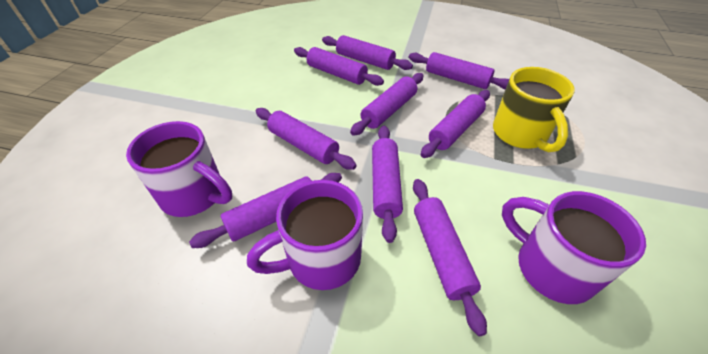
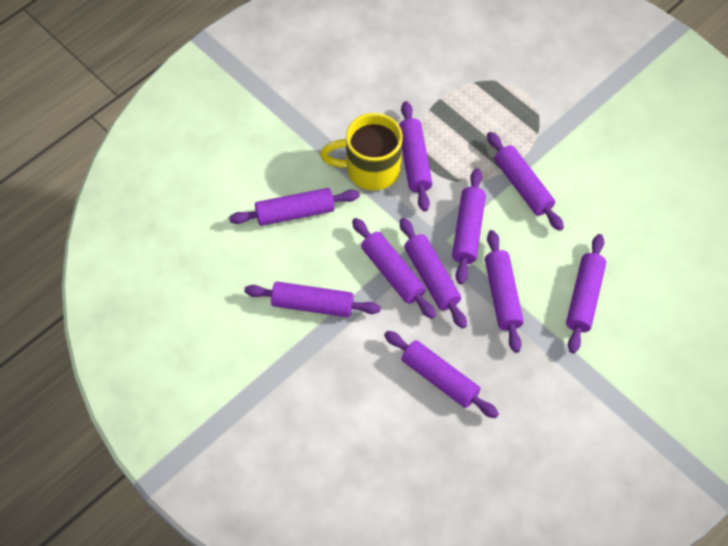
purple mug: 3 -> 0
purple rolling pin: 9 -> 10

